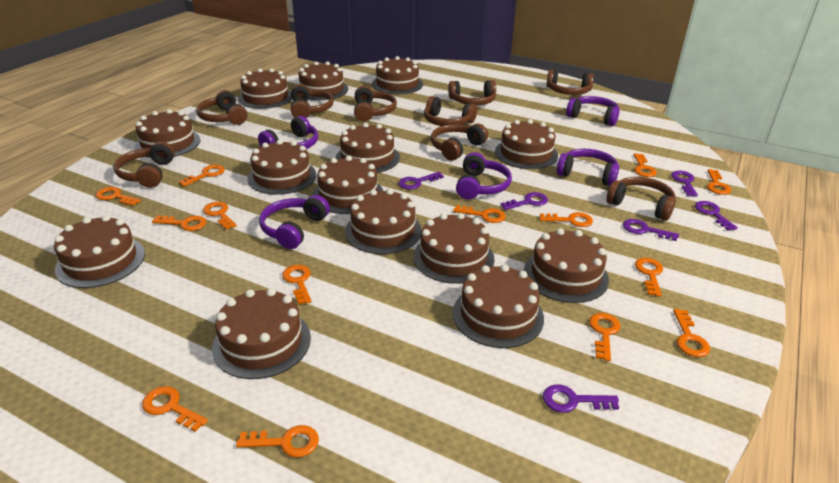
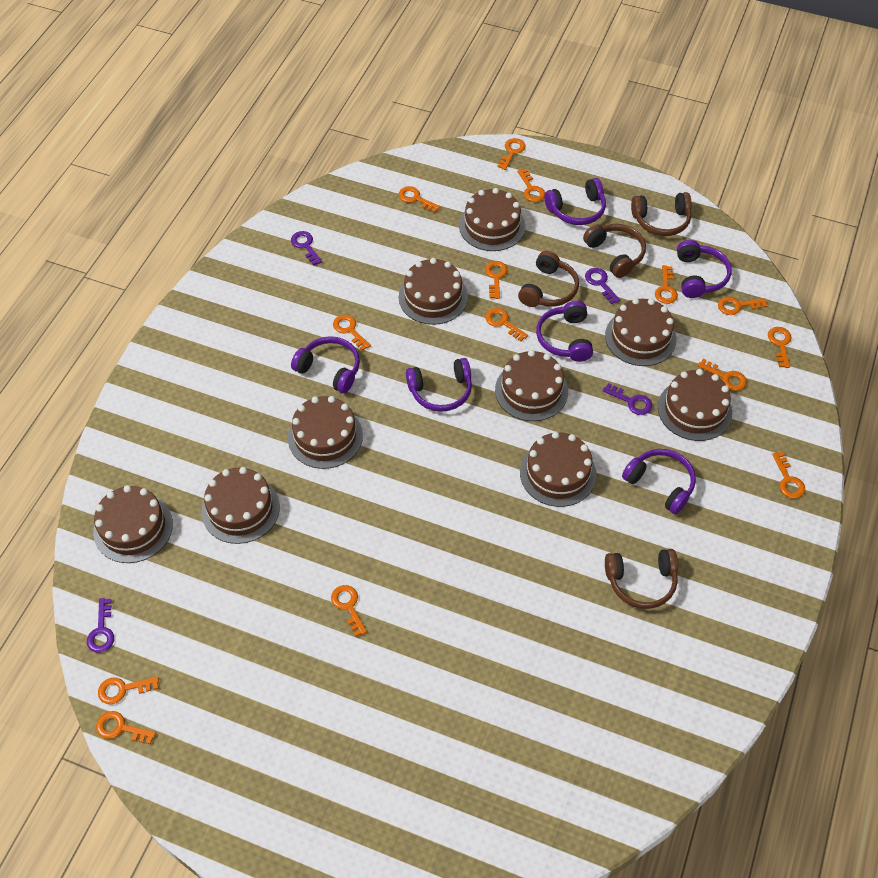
brown cake: 14 -> 9
brown headphones: 9 -> 4
purple headphones: 5 -> 6
purple key: 6 -> 4

